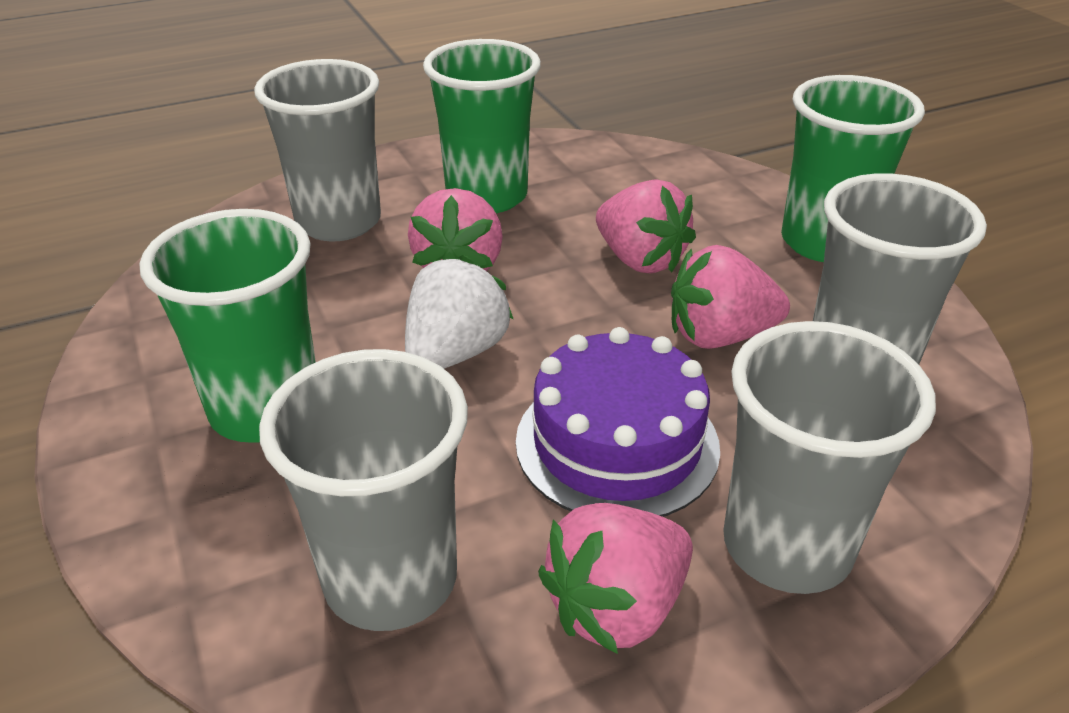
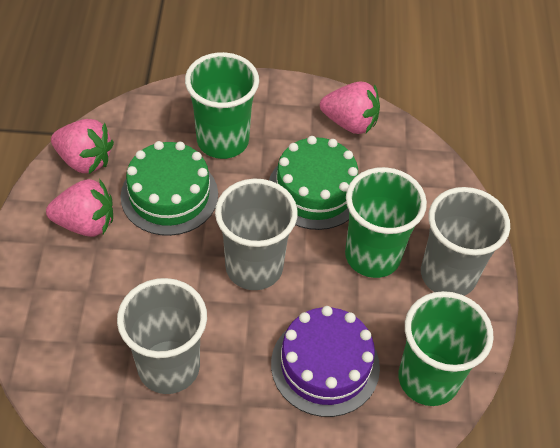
green cake: 0 -> 2
grey cup: 4 -> 3
pink strawberry: 4 -> 3
white strawberry: 1 -> 0

